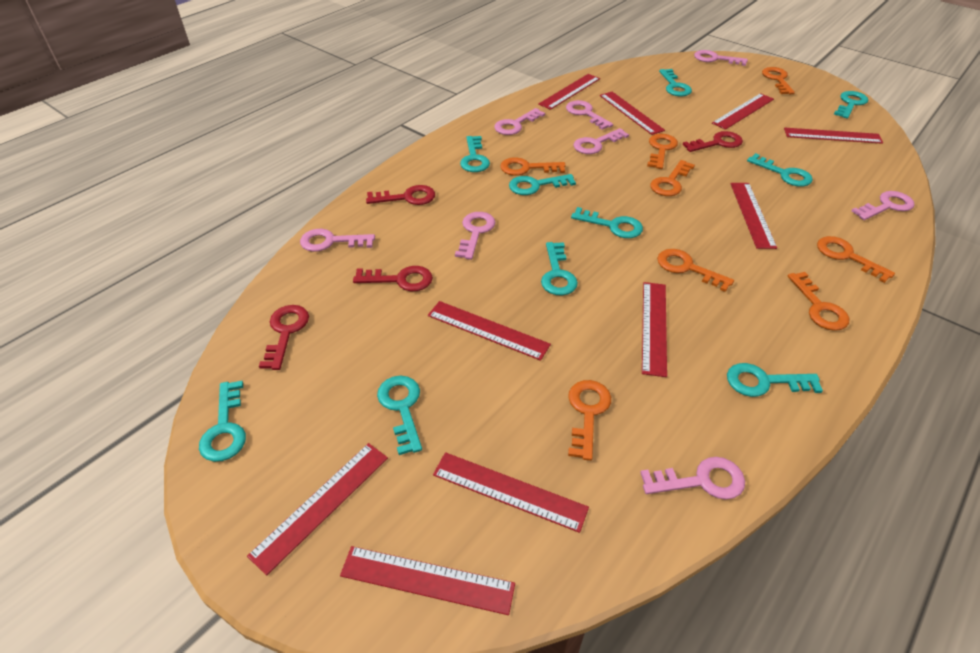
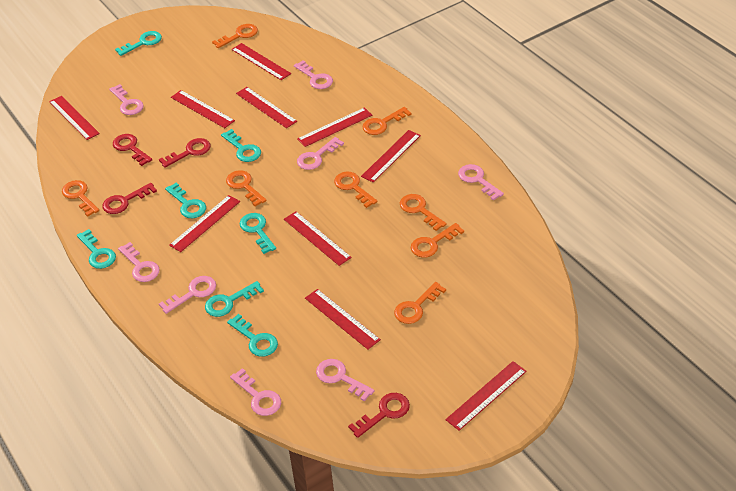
turquoise key: 10 -> 7

